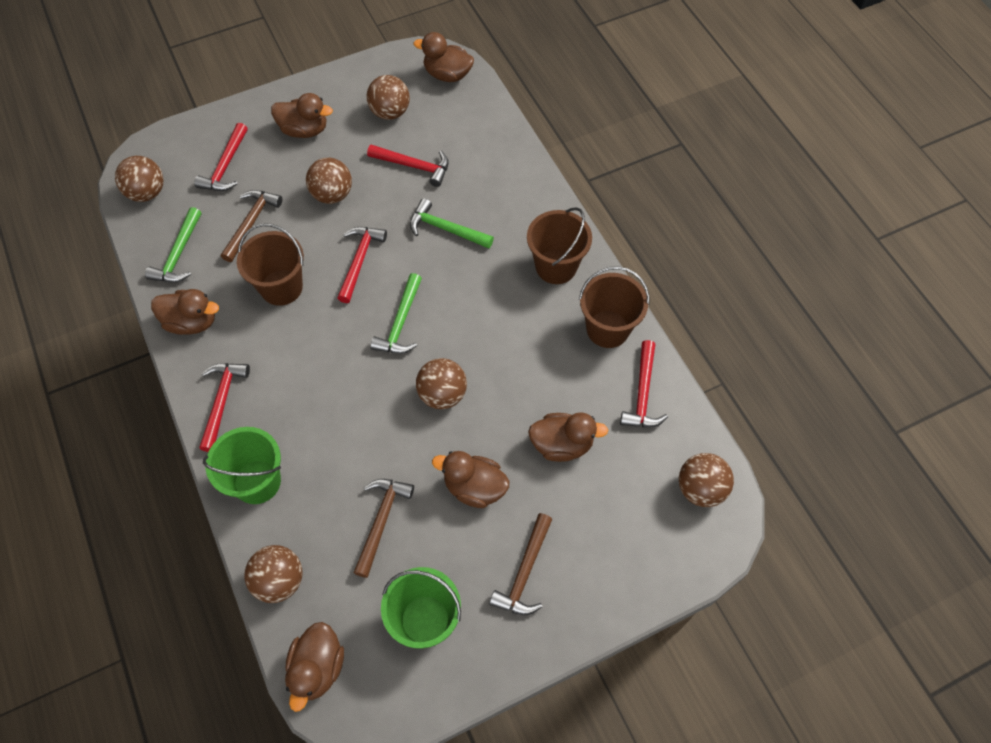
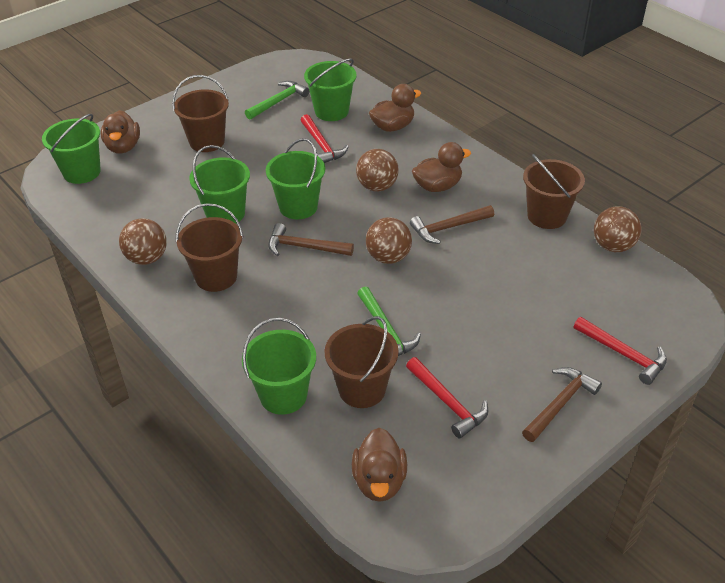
brown ball: 6 -> 4
brown bucket: 3 -> 4
brown duck: 6 -> 4
green bucket: 2 -> 5
green hammer: 3 -> 2
red hammer: 5 -> 3

